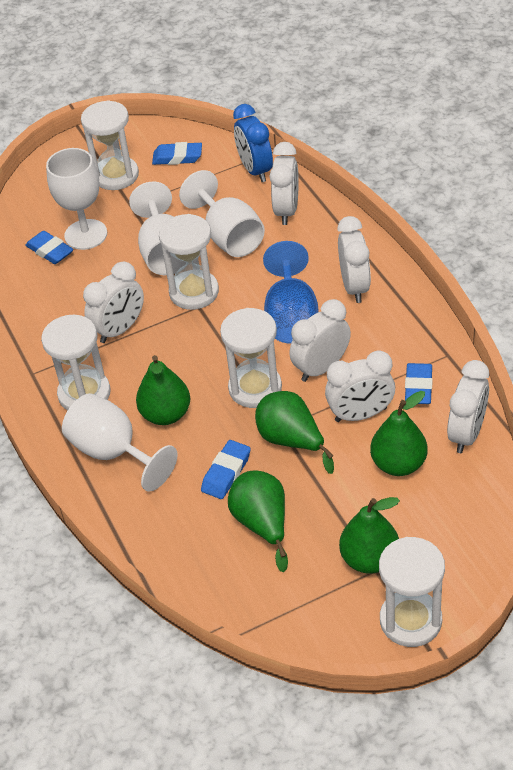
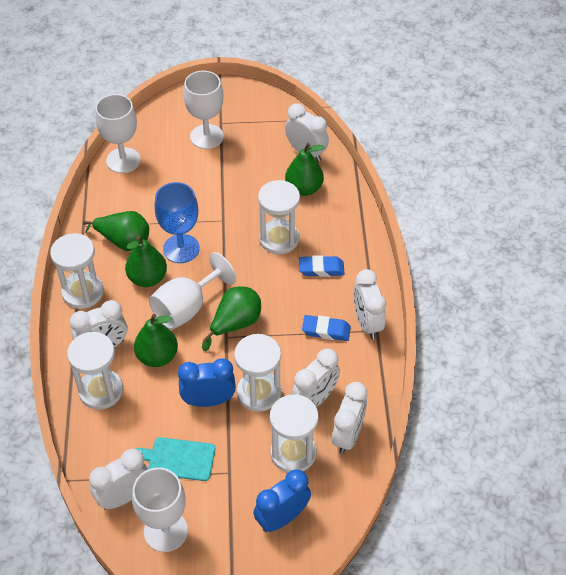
blue clock: 1 -> 2
blue eraser: 4 -> 2
turquoise cutting board: 0 -> 1

